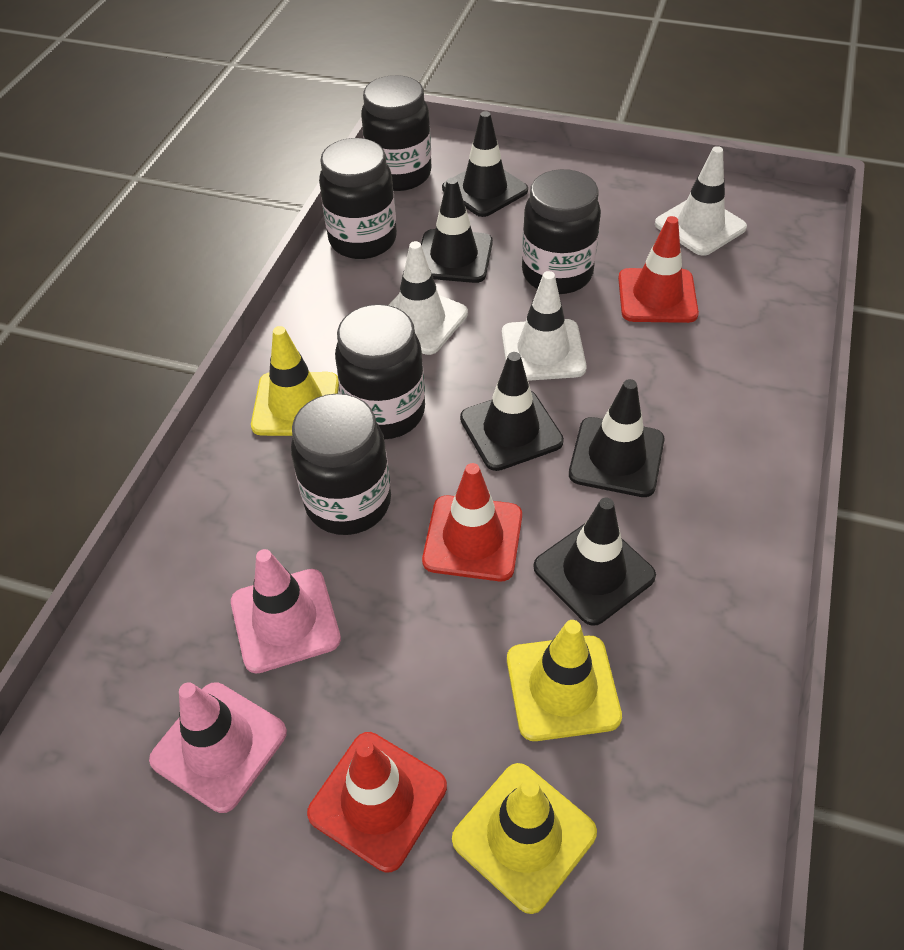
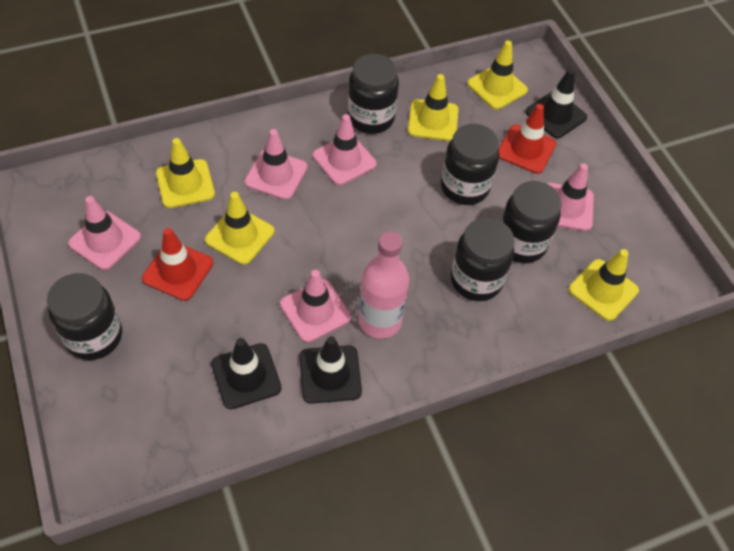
black traffic cone: 5 -> 3
pink bottle: 0 -> 1
pink traffic cone: 2 -> 5
red traffic cone: 3 -> 2
white traffic cone: 3 -> 0
yellow traffic cone: 3 -> 5

